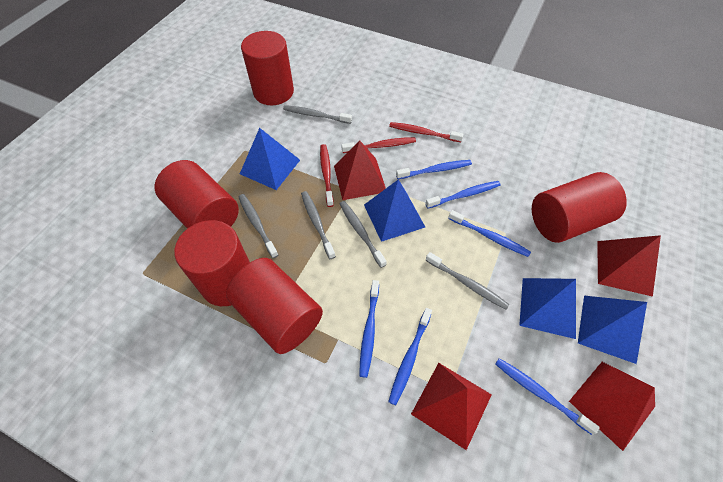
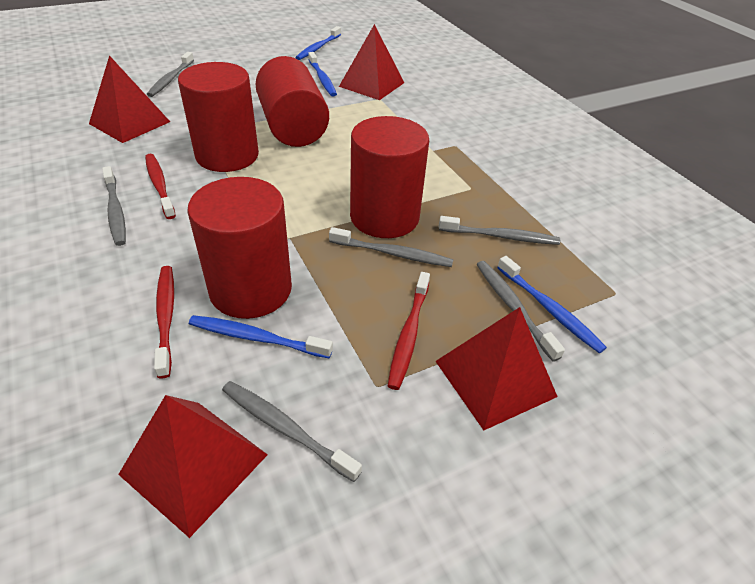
blue pyramid: 4 -> 0
blue toothbrush: 6 -> 4
grey toothbrush: 5 -> 6
red cylinder: 5 -> 4

